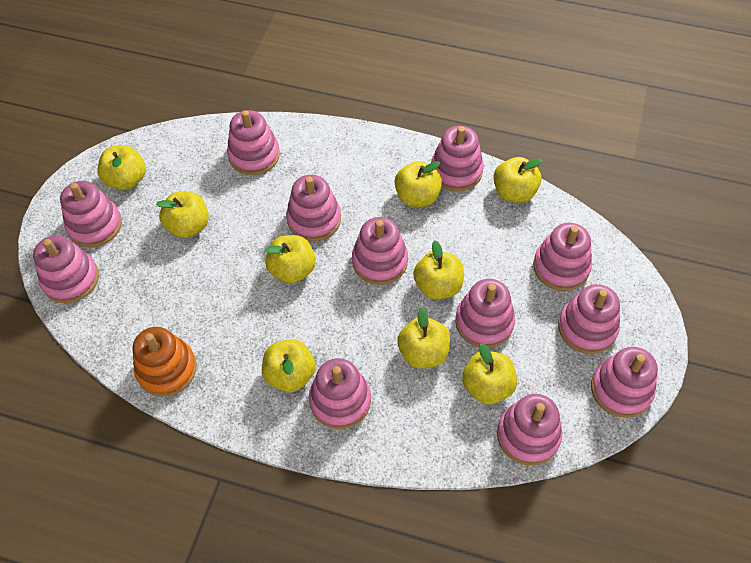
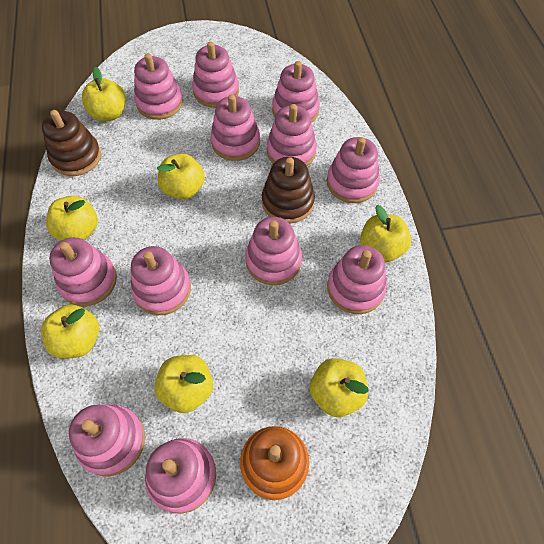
brown stacking toy: 0 -> 2
yellow apple: 9 -> 7

